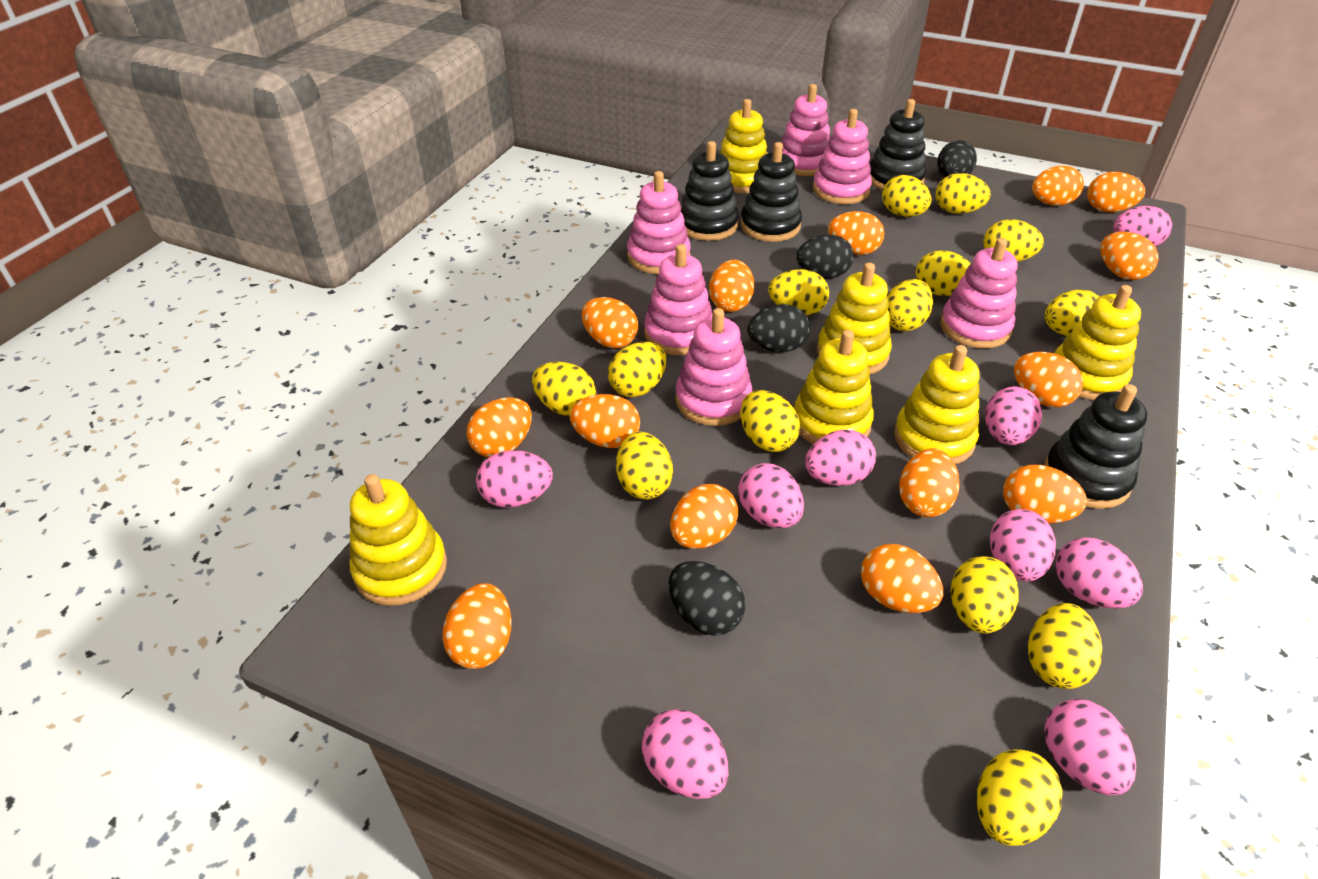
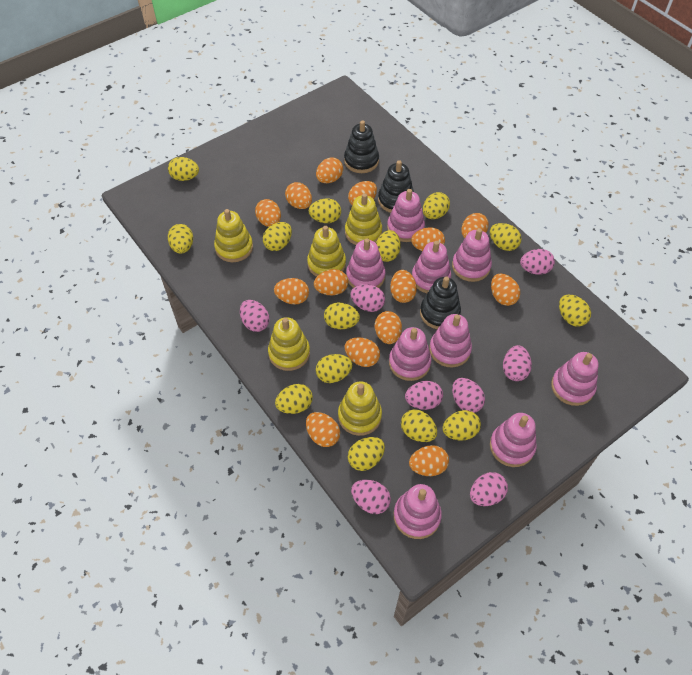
black egg: 4 -> 0
black stacking toy: 4 -> 3
pink egg: 9 -> 8
pink stacking toy: 6 -> 9
yellow stacking toy: 6 -> 5

